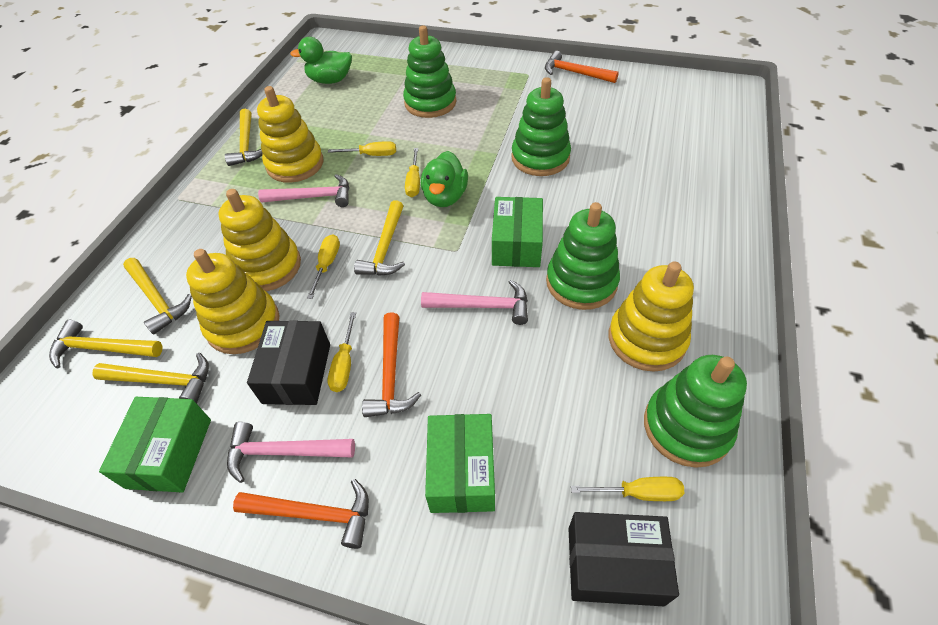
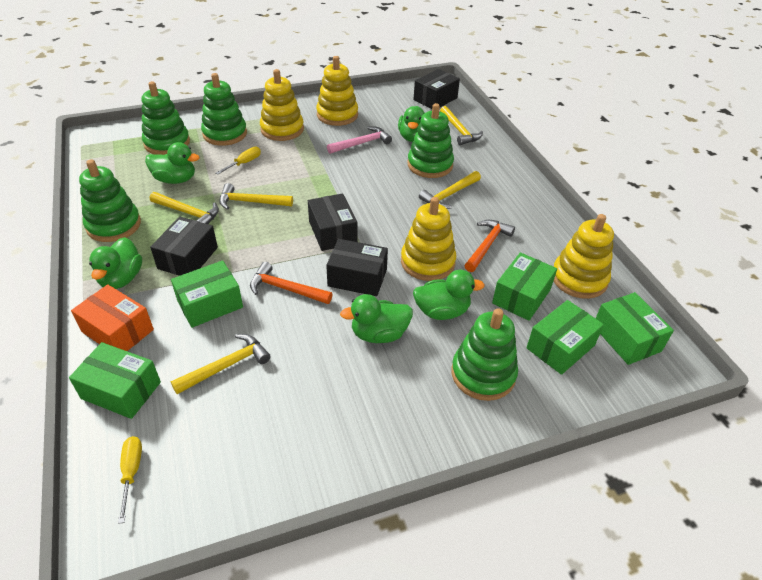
black box: 2 -> 4
green box: 3 -> 5
green duck: 2 -> 5
green stacking toy: 4 -> 5
orange box: 0 -> 1
orange hammer: 3 -> 2
pink hammer: 3 -> 1
yellow screwdriver: 5 -> 2

